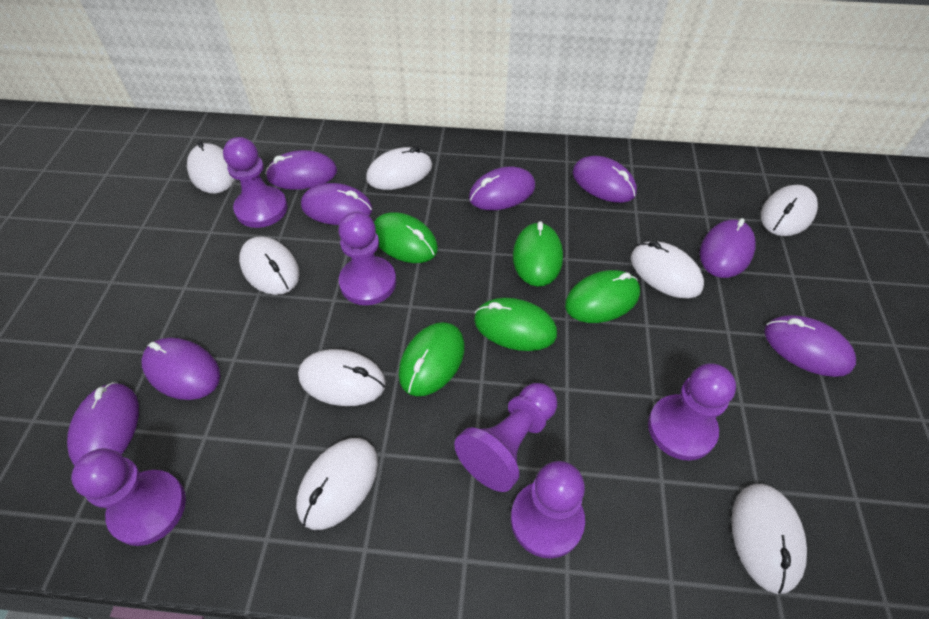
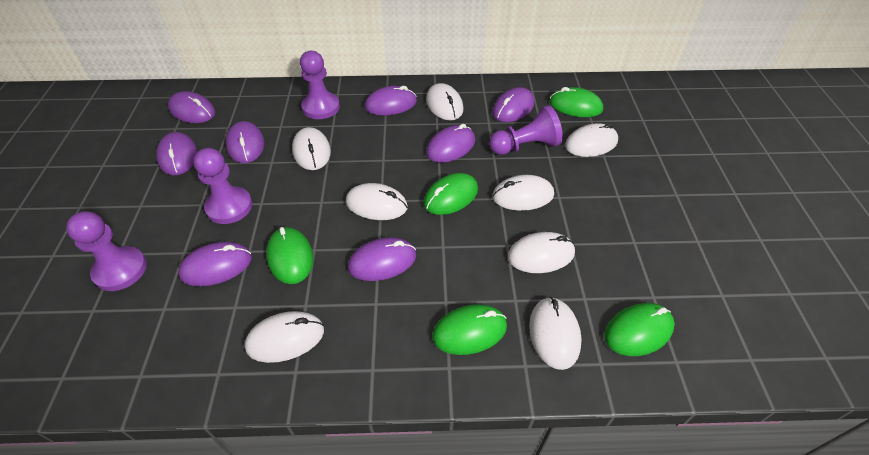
purple pawn: 6 -> 4

